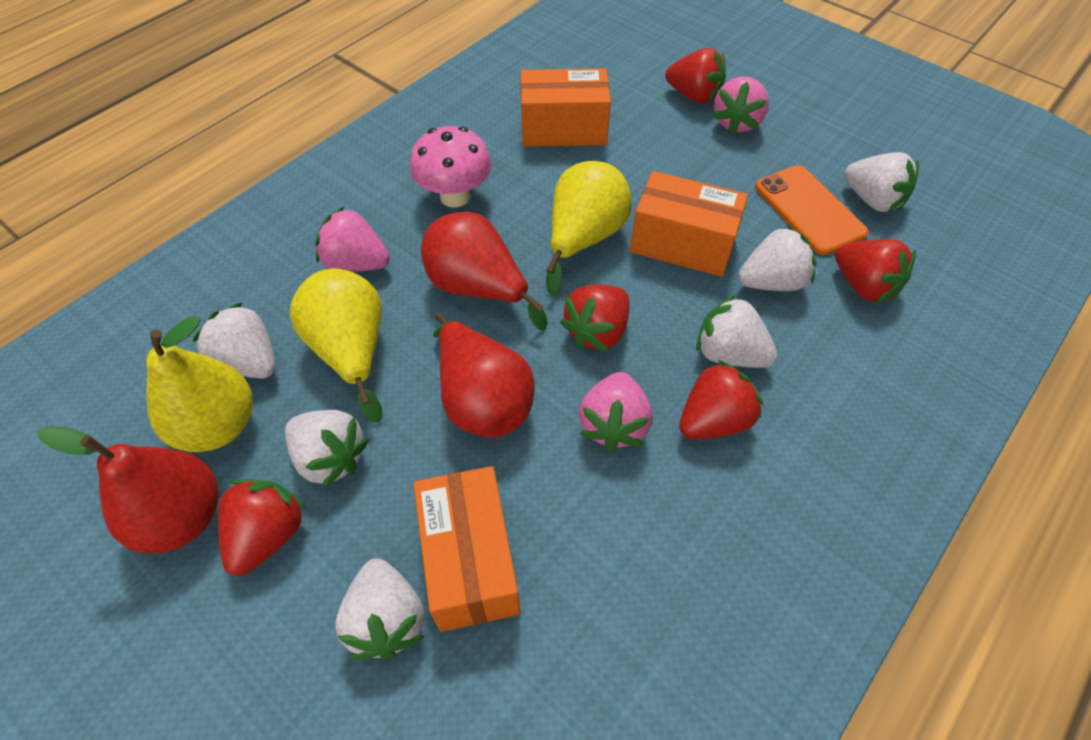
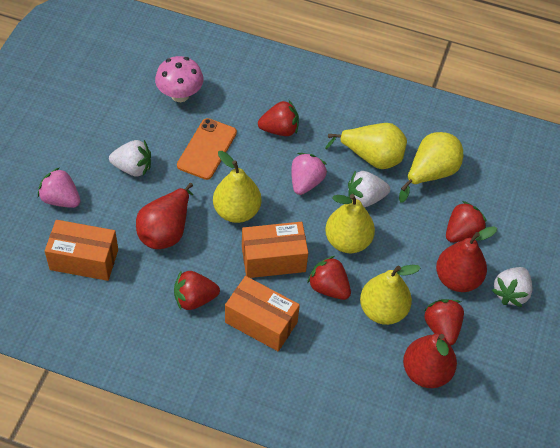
pink strawberry: 3 -> 2
white strawberry: 6 -> 3
yellow pear: 3 -> 5

